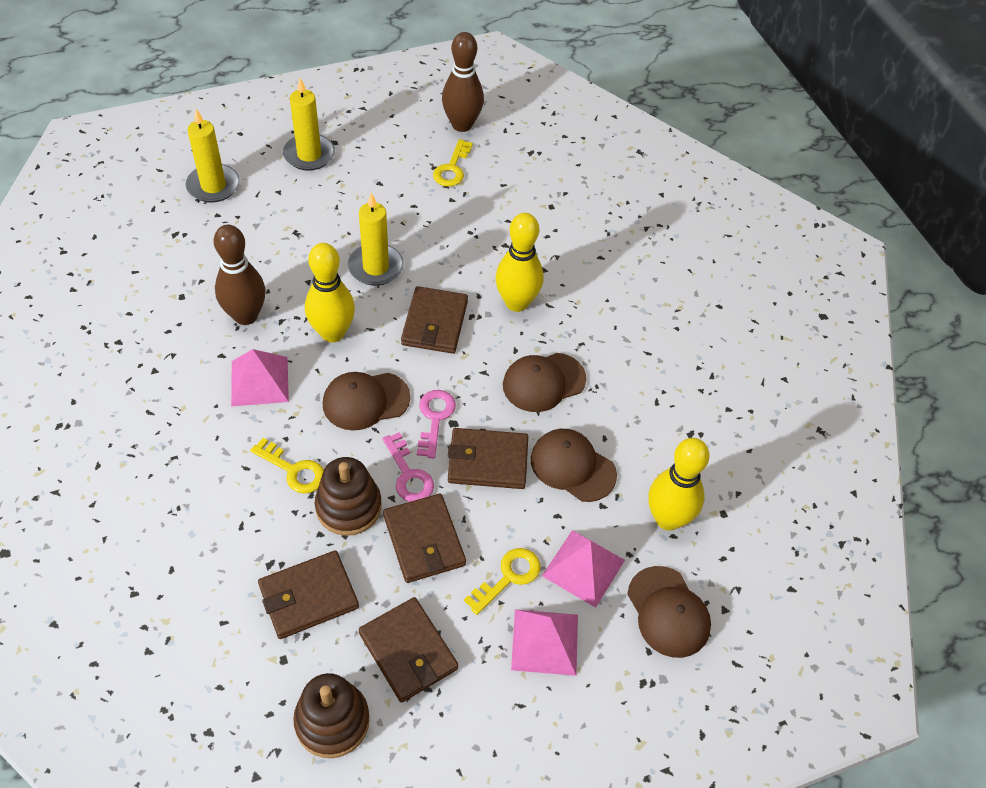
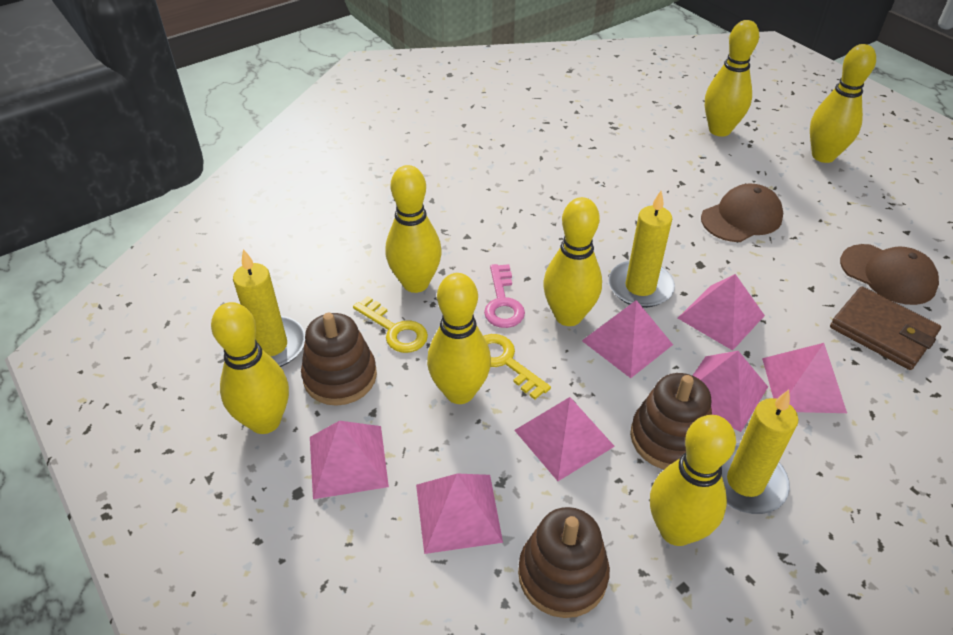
brown bowling pin: 2 -> 0
brown cap: 4 -> 2
brown stacking toy: 2 -> 3
brown wallet: 5 -> 1
pink key: 2 -> 1
pink pyramid: 3 -> 7
yellow bowling pin: 3 -> 7
yellow key: 3 -> 2

